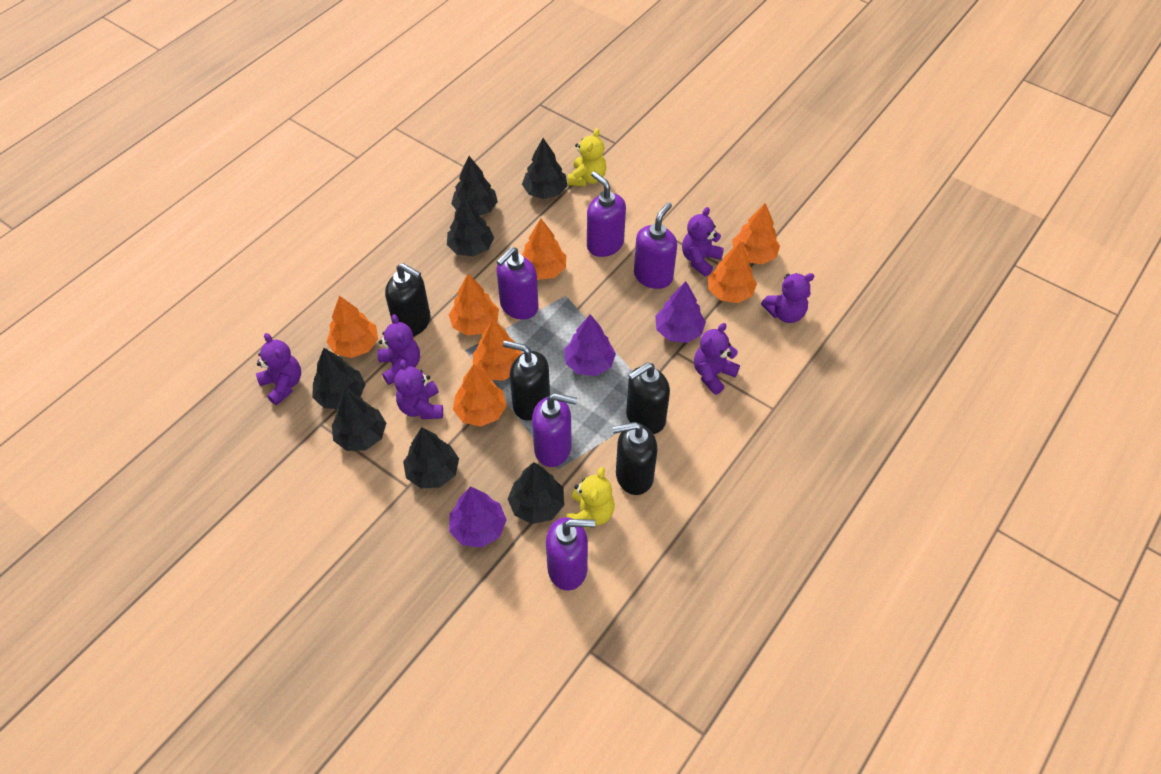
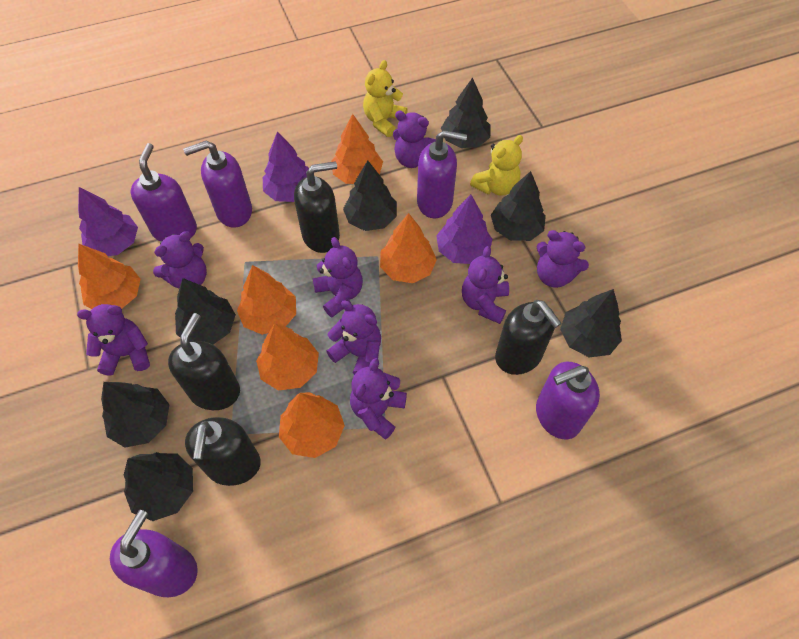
orange tree: 7 -> 6
purple teddy bear: 6 -> 8

